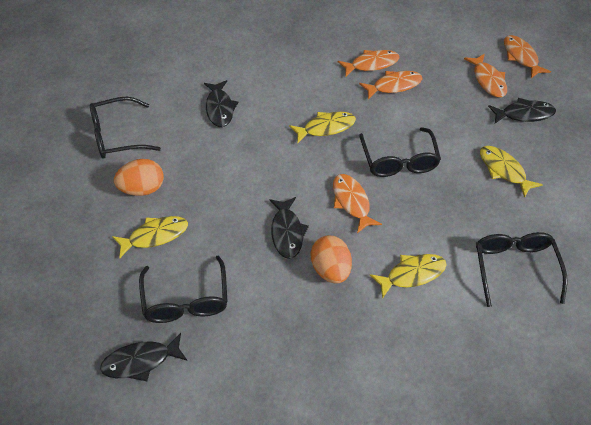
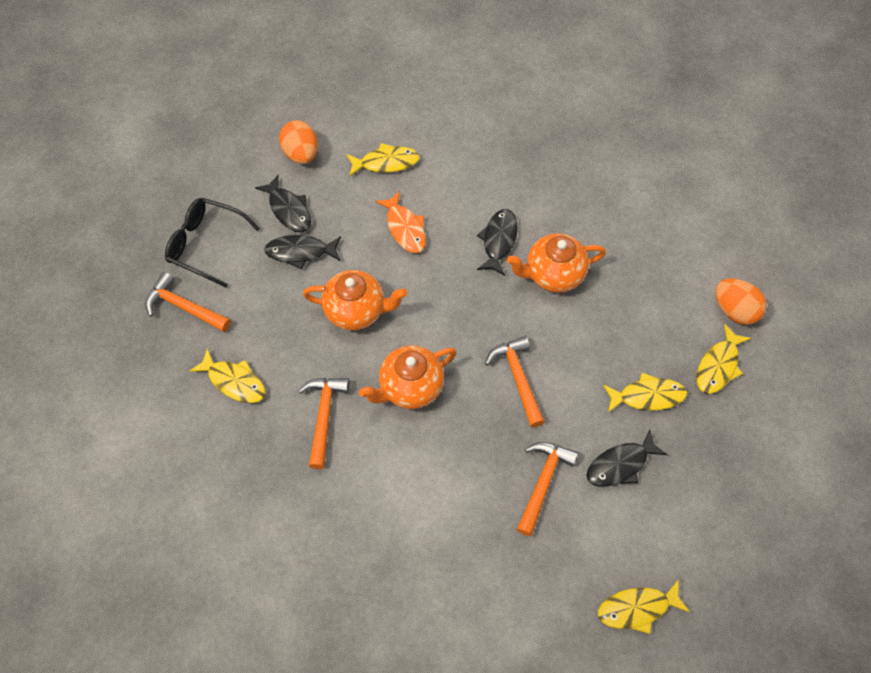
black glasses: 4 -> 1
orange fish: 5 -> 1
orange hammer: 0 -> 4
orange teapot: 0 -> 3
yellow fish: 4 -> 5

